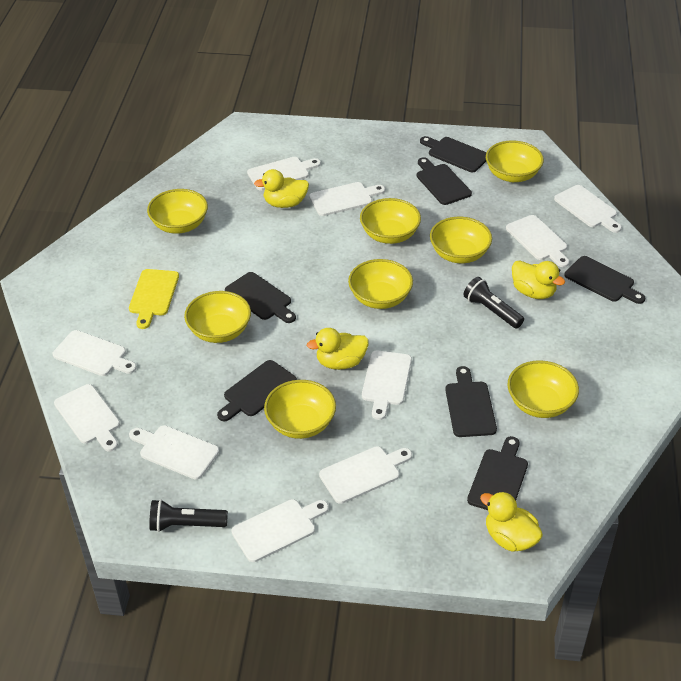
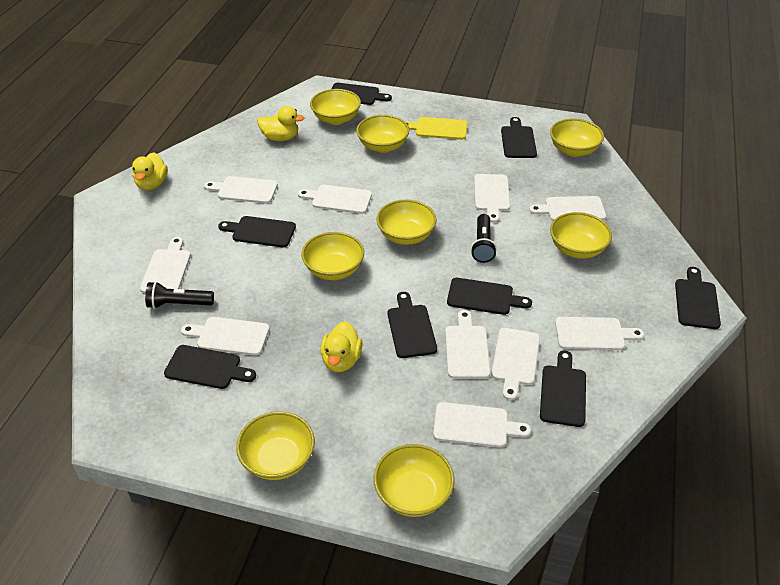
black cutting board: 7 -> 8
yellow duck: 4 -> 3

